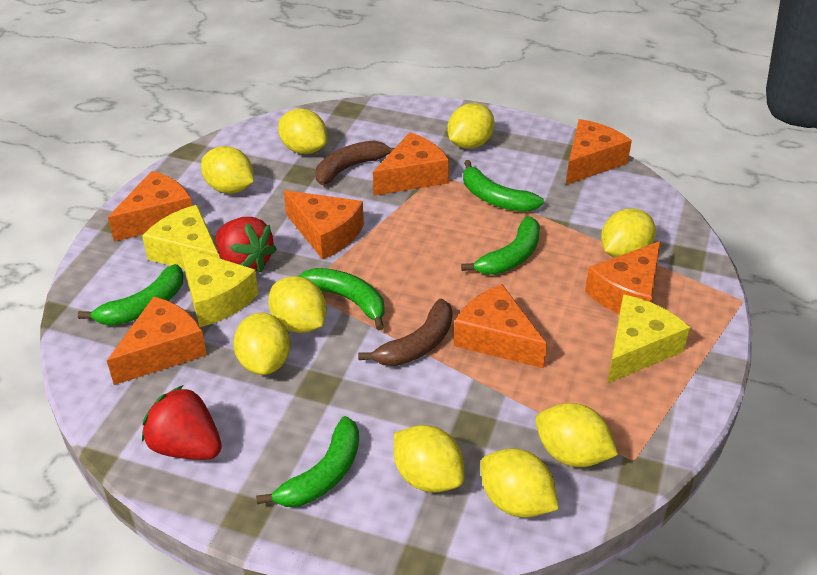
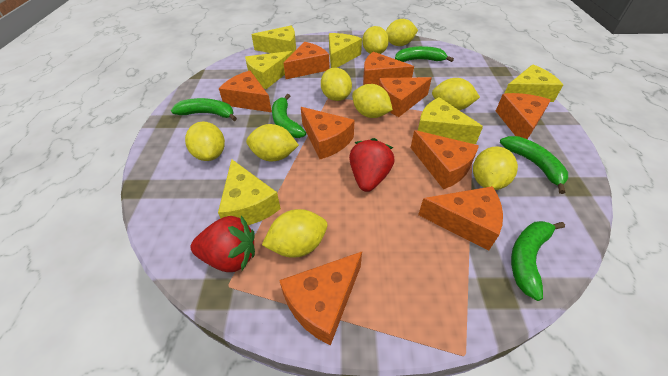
brown banana: 2 -> 0
orange cheese: 7 -> 9
yellow cheese: 3 -> 6

